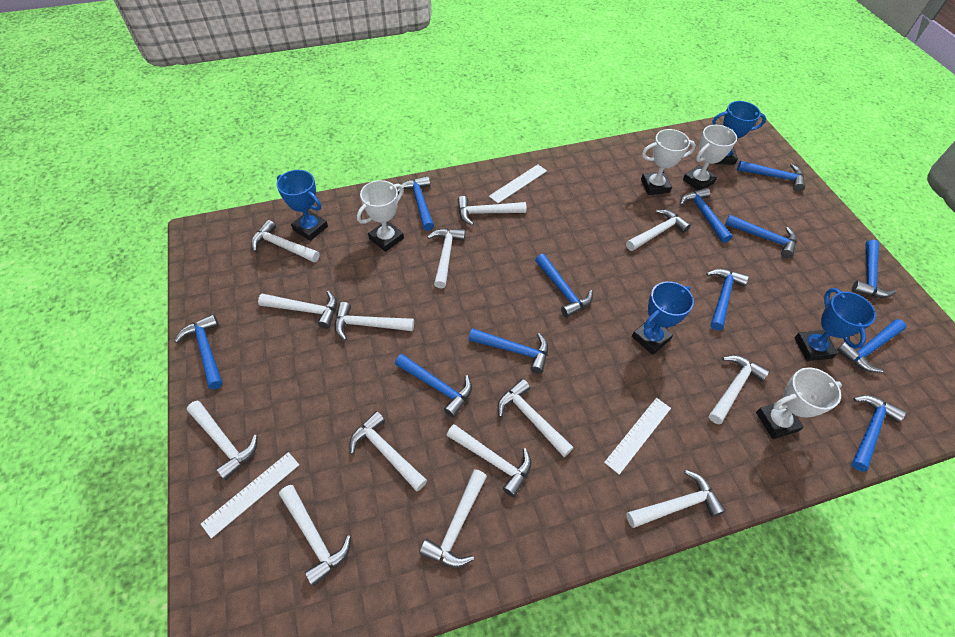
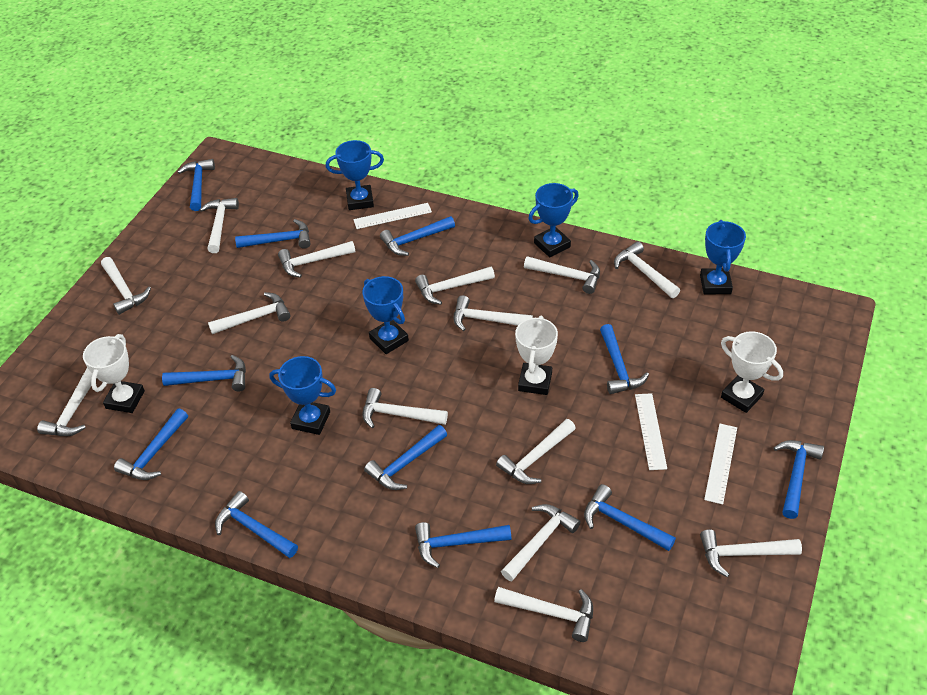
blue hammer: 12 -> 11
blue trophy: 4 -> 5
white trophy: 4 -> 3

